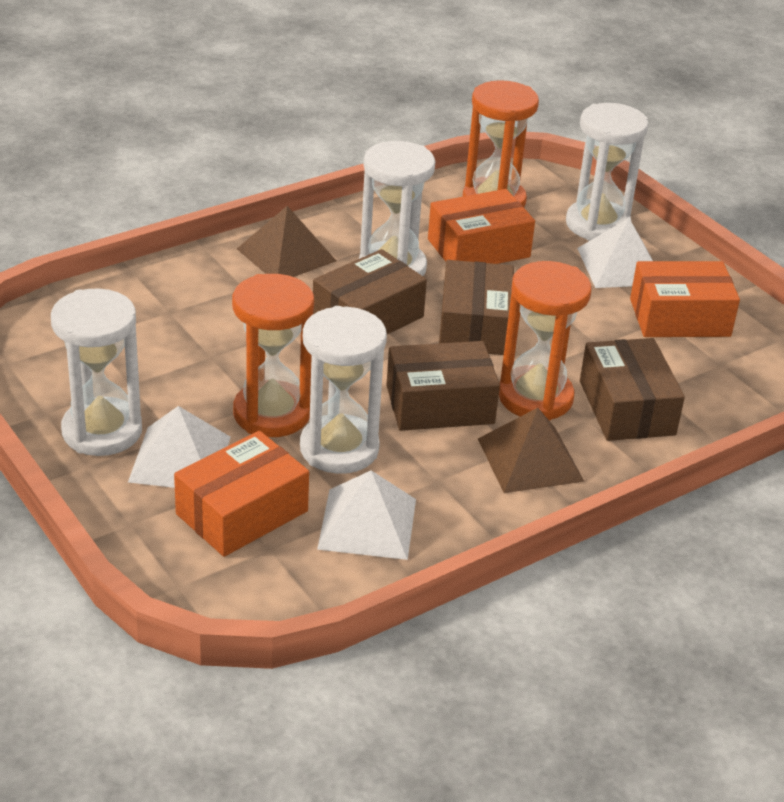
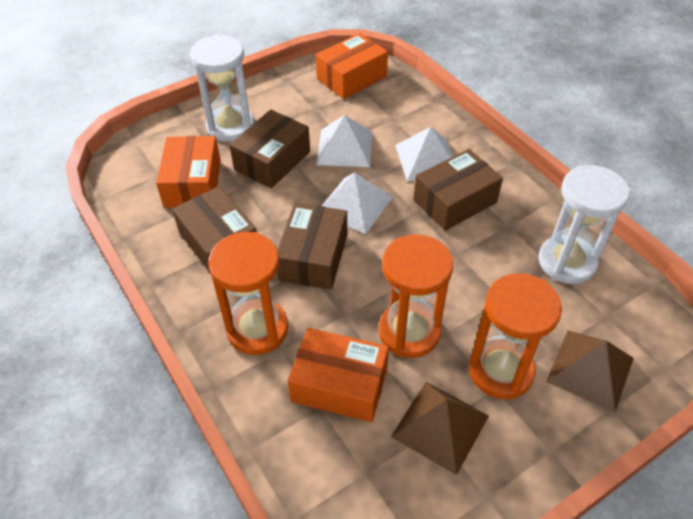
white hourglass: 4 -> 2

